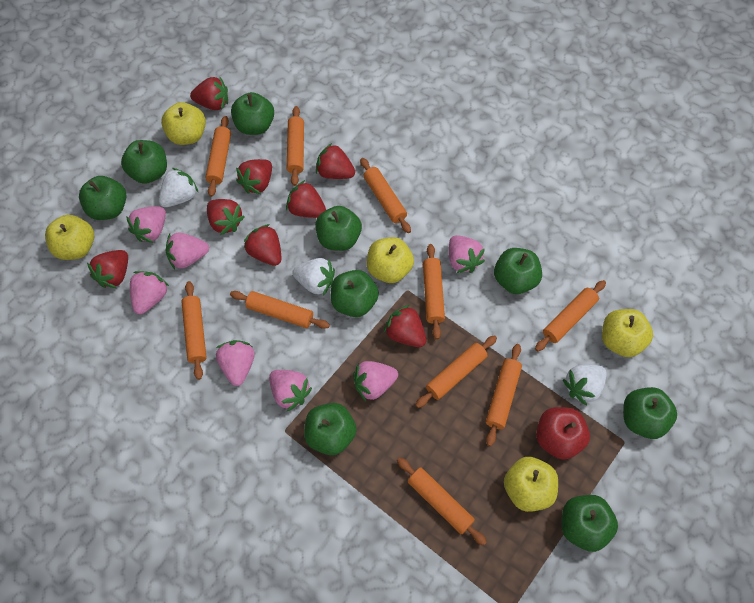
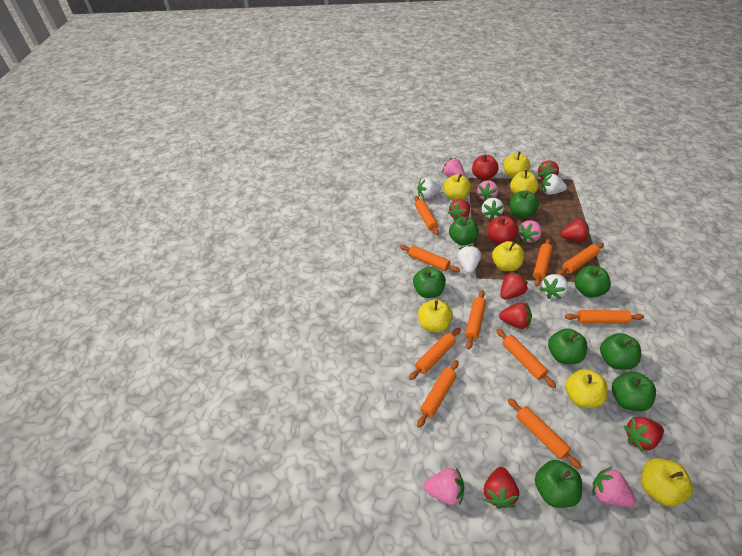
green apple: 9 -> 8
pink strawberry: 7 -> 5
red apple: 1 -> 2
red strawberry: 8 -> 7
white strawberry: 3 -> 5
yellow apple: 5 -> 7

